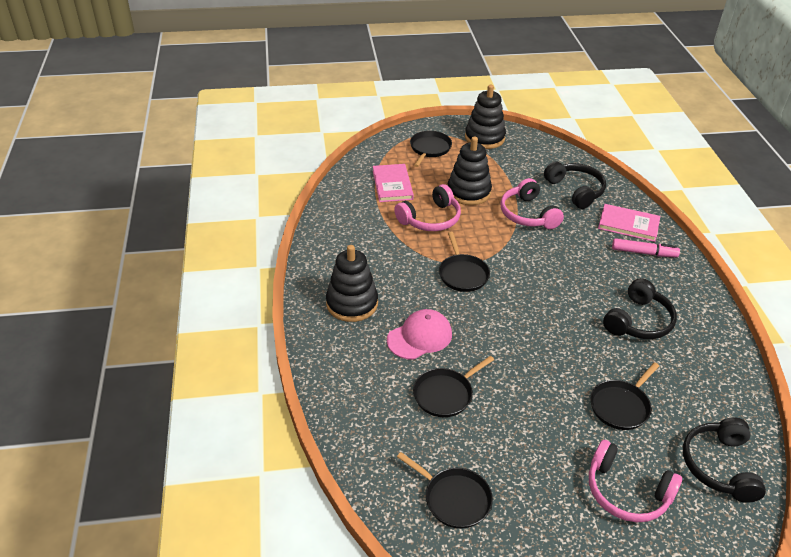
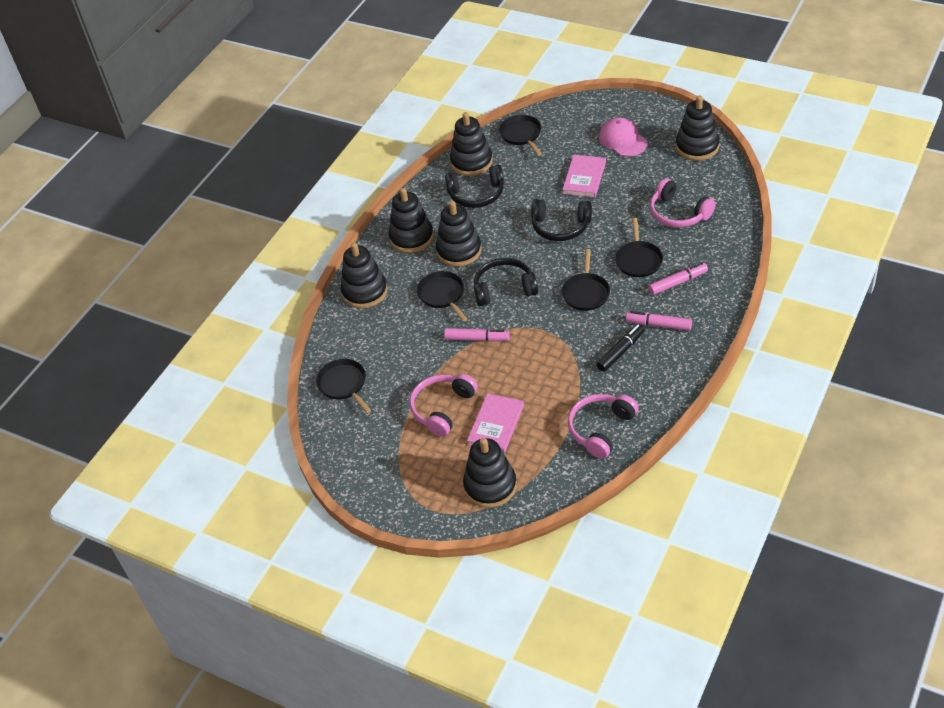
black marker: 0 -> 1
black stacking toy: 3 -> 6
pink marker: 1 -> 3

